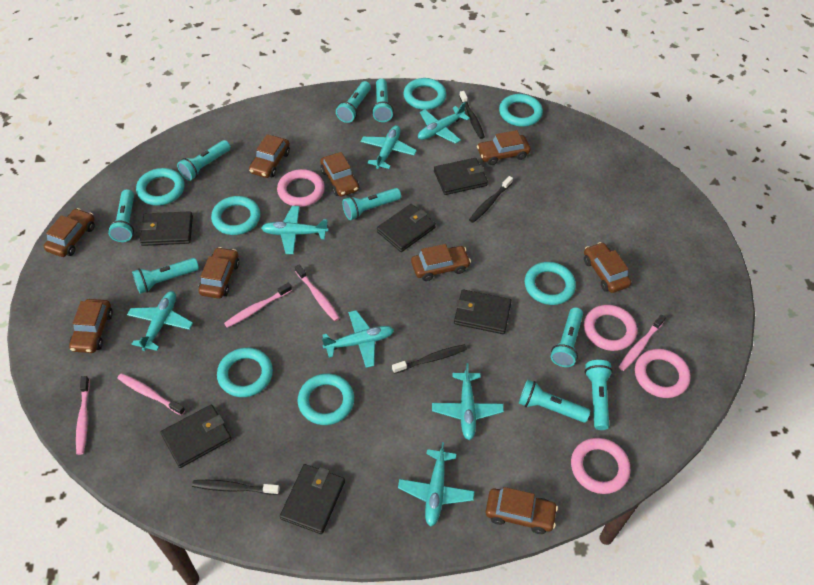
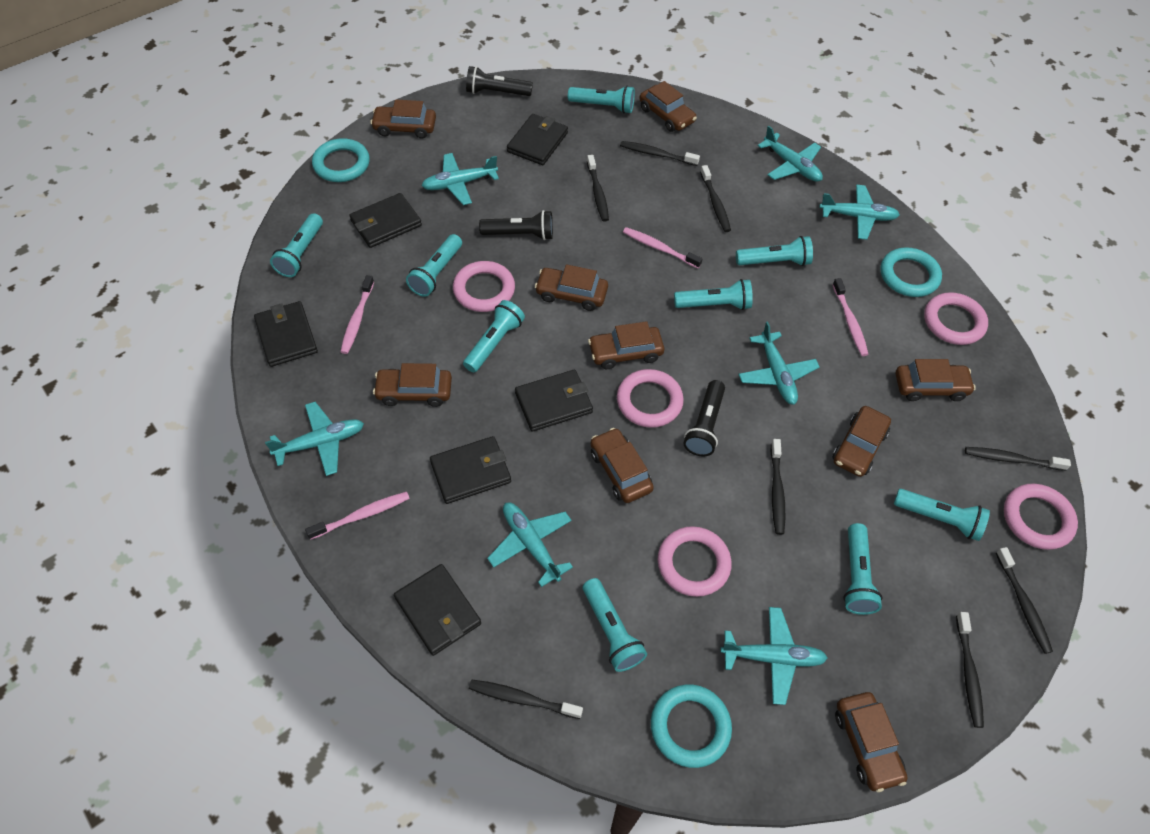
black flashlight: 0 -> 3
black toothbrush: 4 -> 8
pink ring: 4 -> 5
pink toothbrush: 5 -> 4
turquoise ring: 7 -> 3

